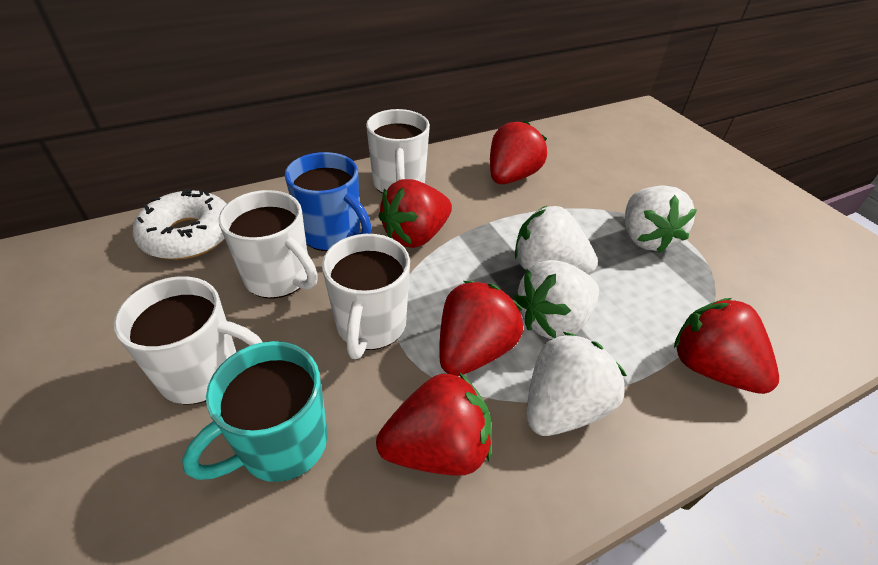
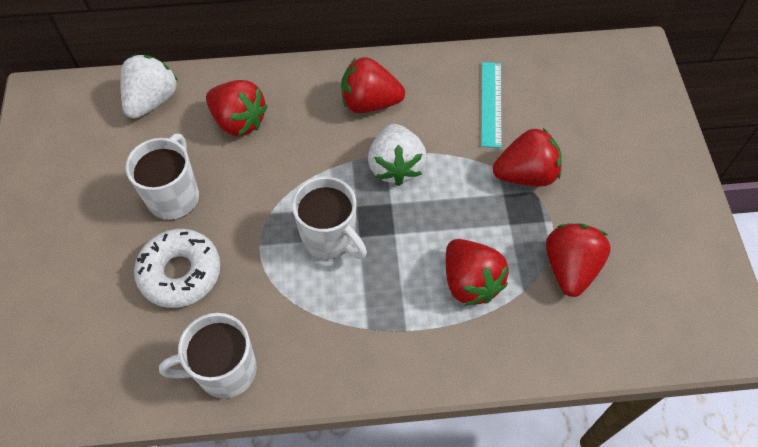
blue mug: 1 -> 0
turquoise mug: 1 -> 0
turquoise ruler: 0 -> 1
white mug: 4 -> 3
white strawberry: 4 -> 2

